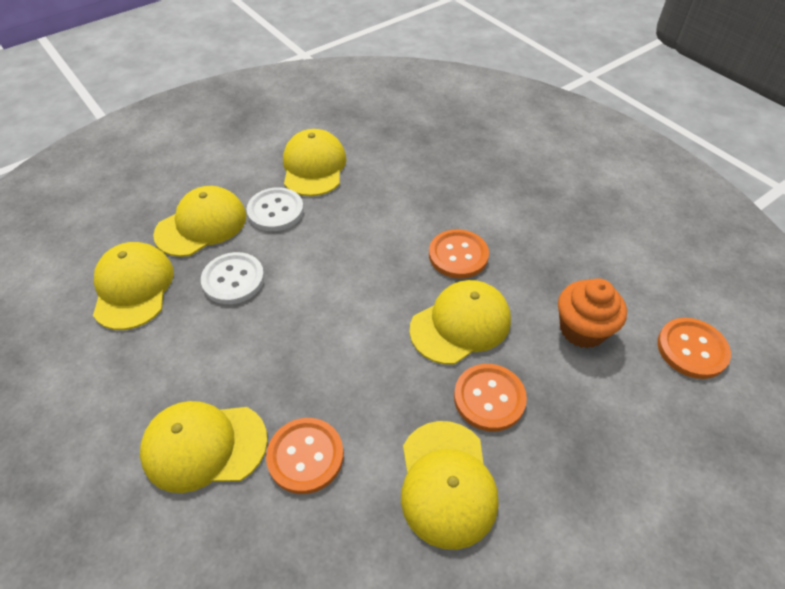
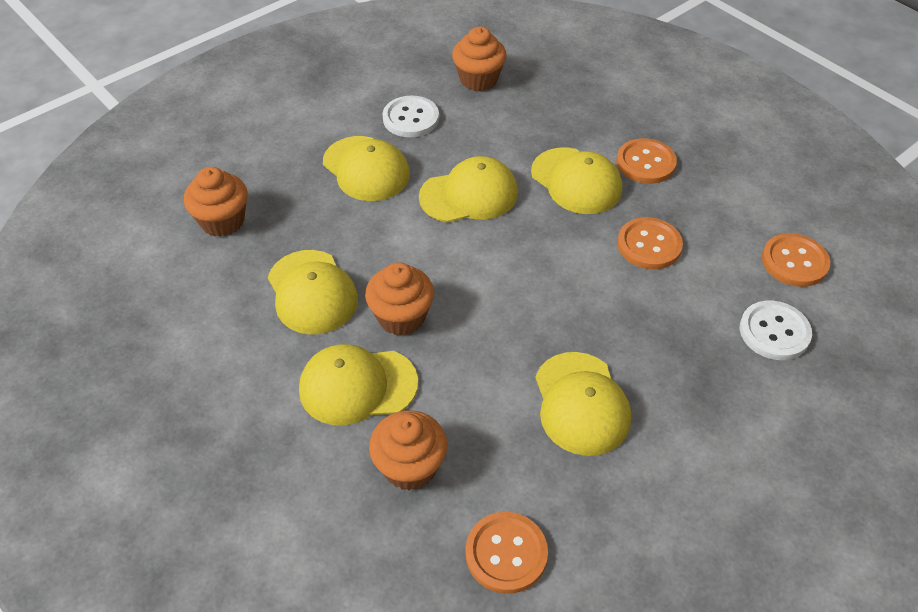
orange cupcake: 1 -> 4

